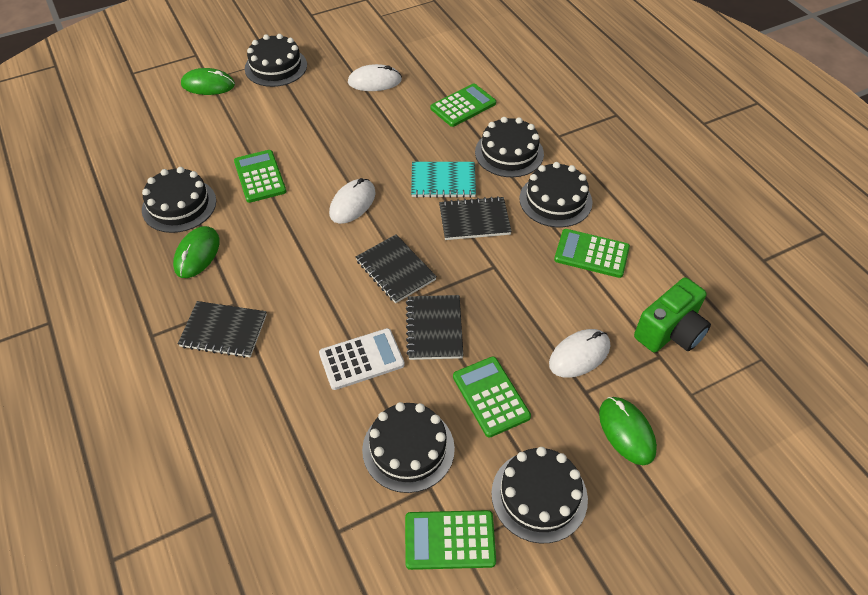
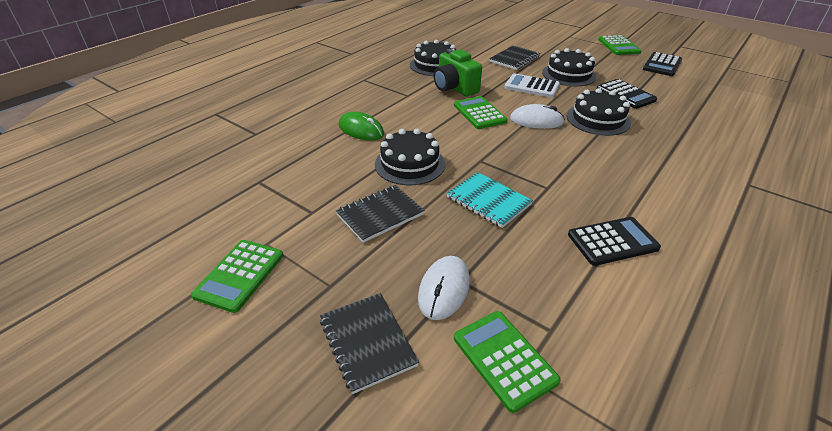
black cake: 6 -> 4
black calculator: 0 -> 3
black notebook: 4 -> 3
green calculator: 5 -> 4
green mouse: 3 -> 1
white mouse: 3 -> 2

